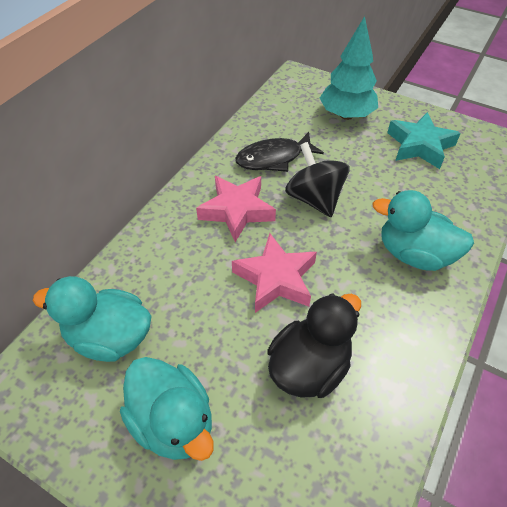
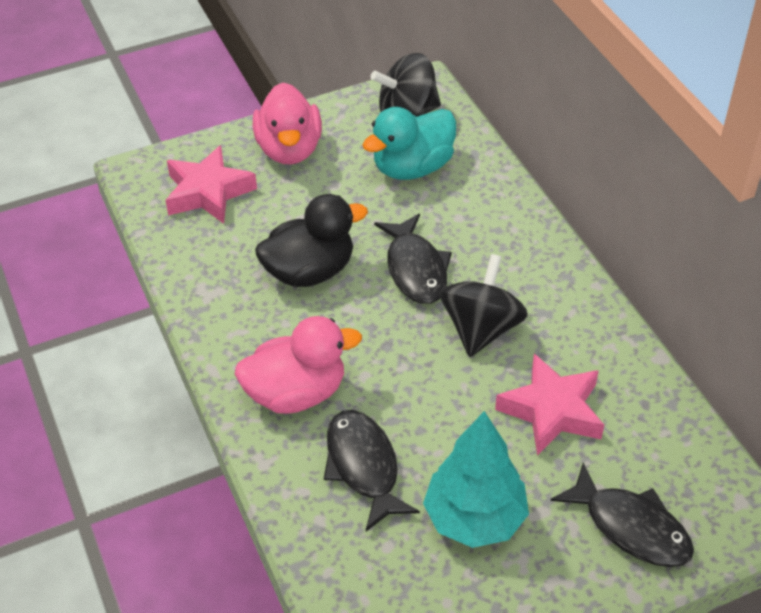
black fish: 1 -> 3
black spinning top: 1 -> 2
pink duck: 0 -> 2
turquoise duck: 3 -> 1
turquoise star: 1 -> 0

